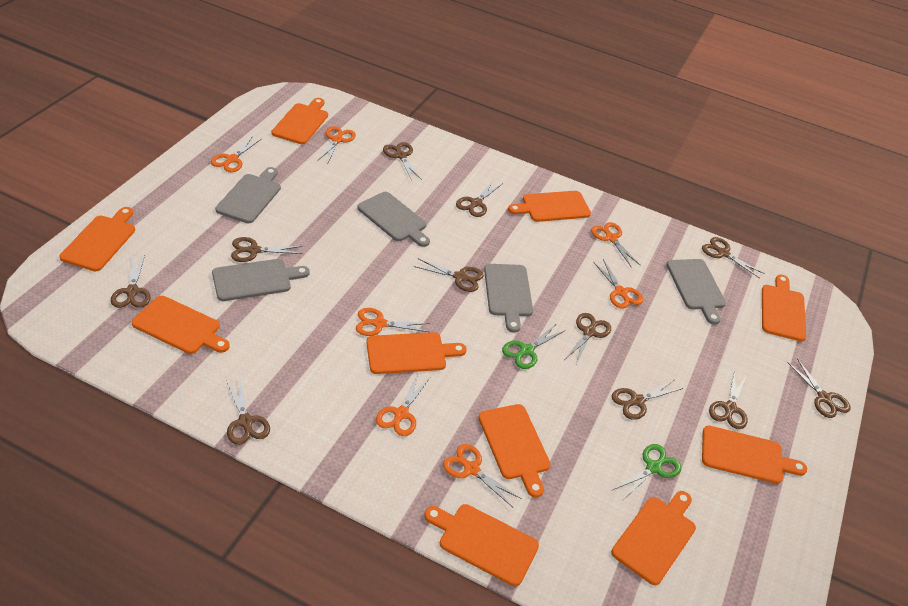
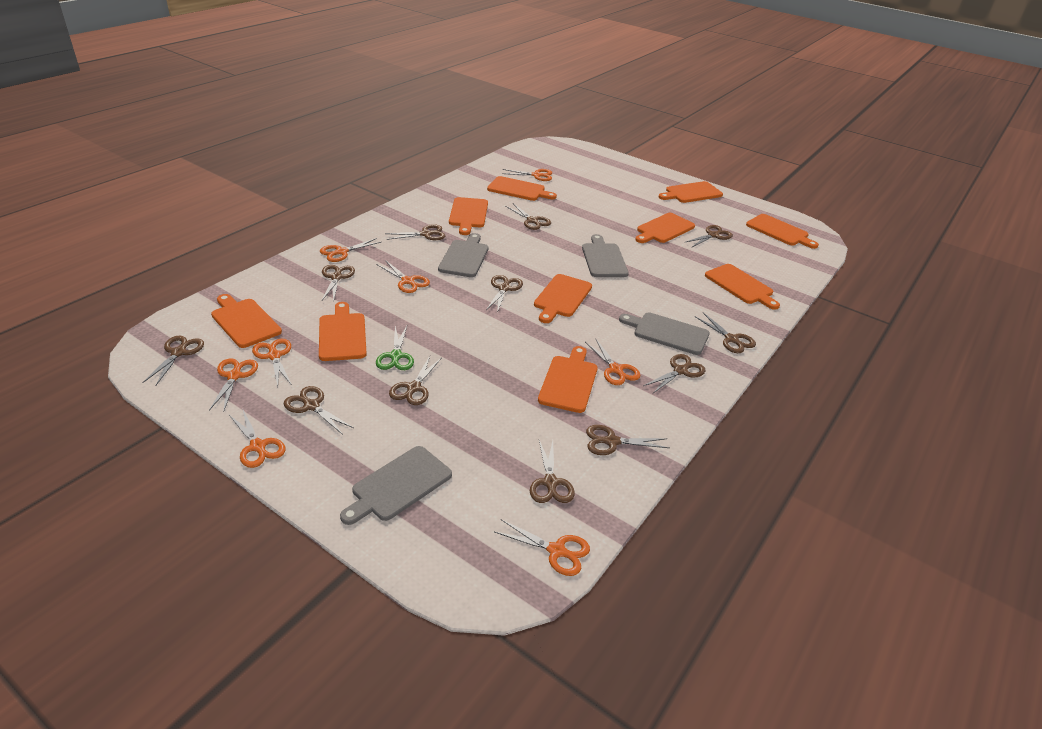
brown scissors: 11 -> 12
green scissors: 2 -> 1
grey cutting board: 5 -> 4
orange scissors: 7 -> 8

